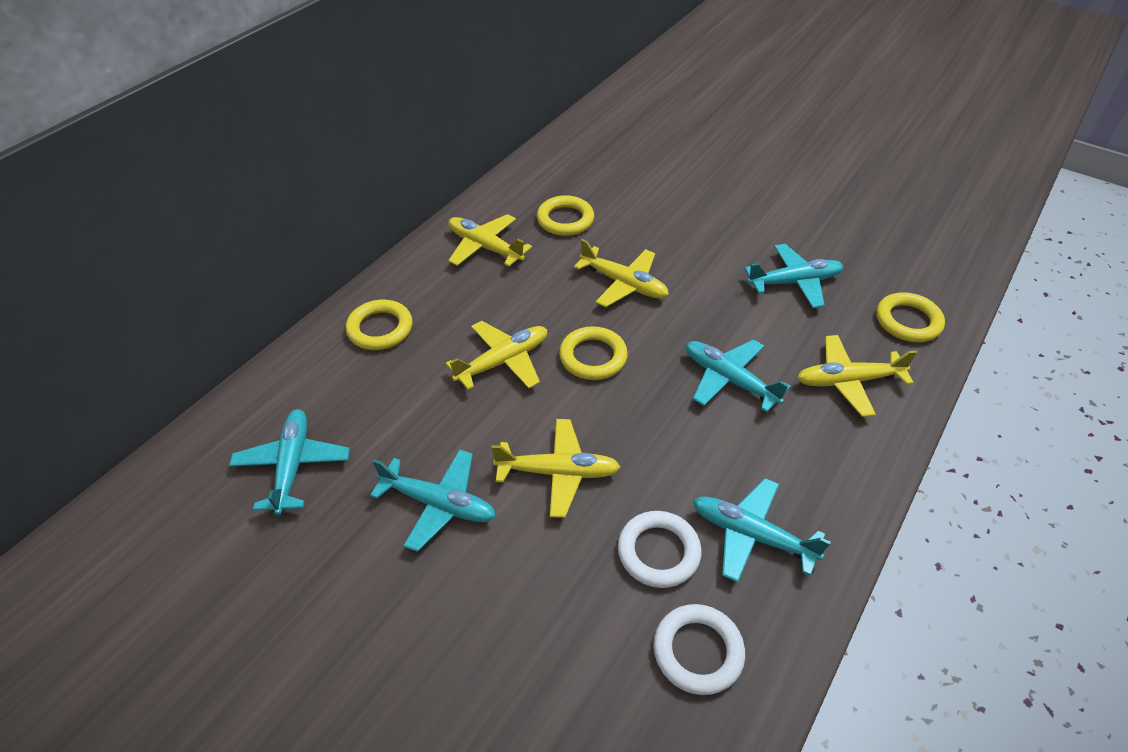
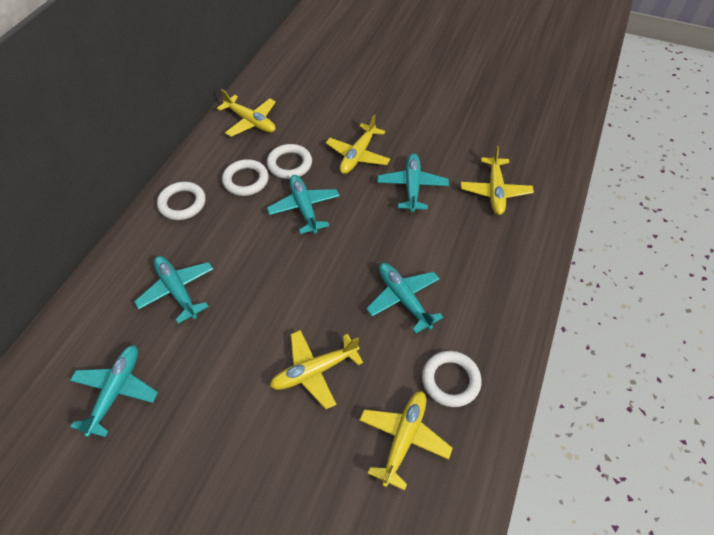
white ring: 2 -> 4
yellow ring: 4 -> 0

